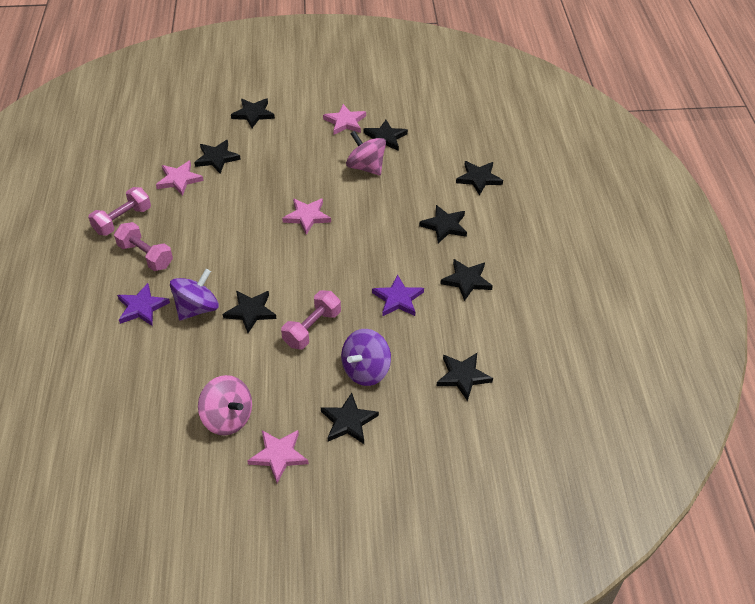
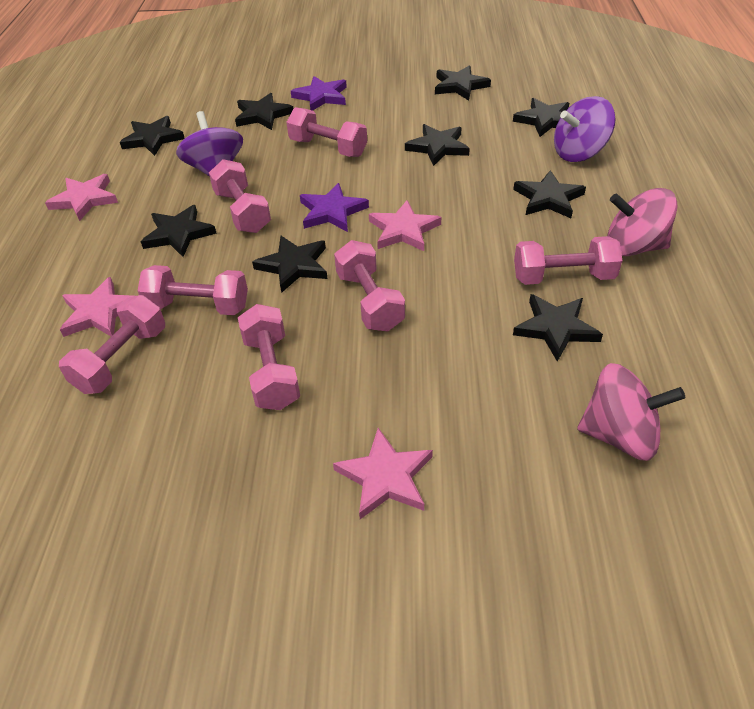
pink dumbbell: 3 -> 7

